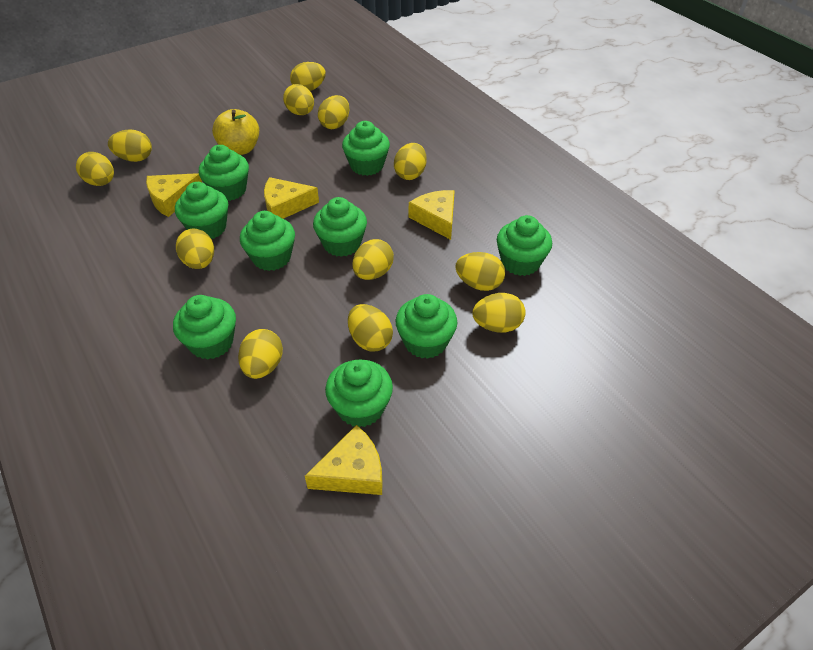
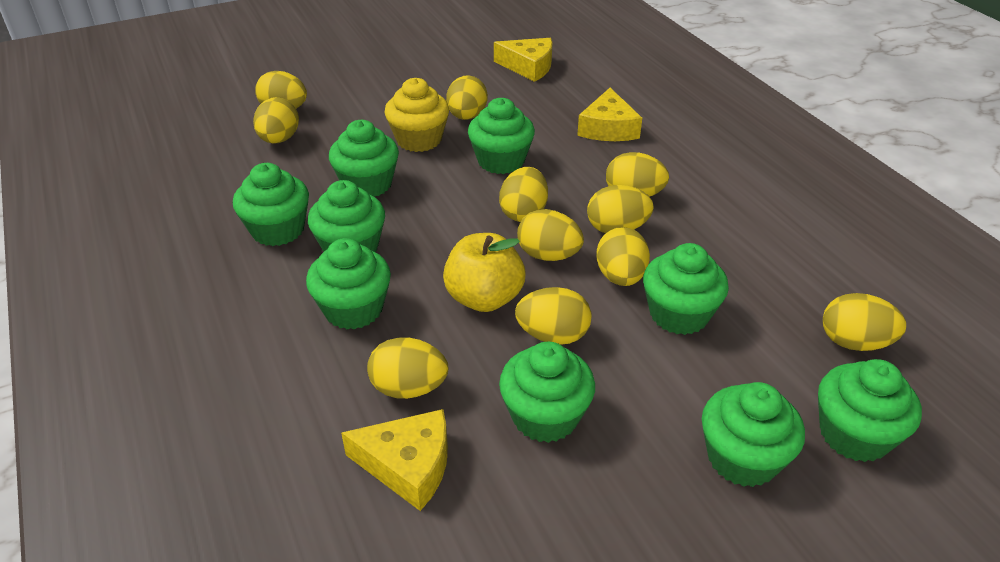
yellow cheese: 4 -> 3
yellow cupcake: 0 -> 1
yellow egg: 12 -> 11

